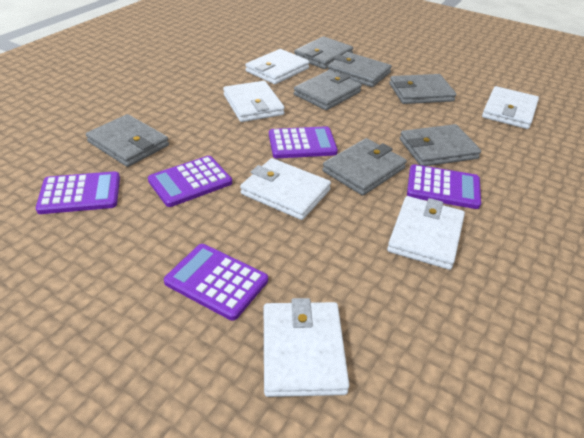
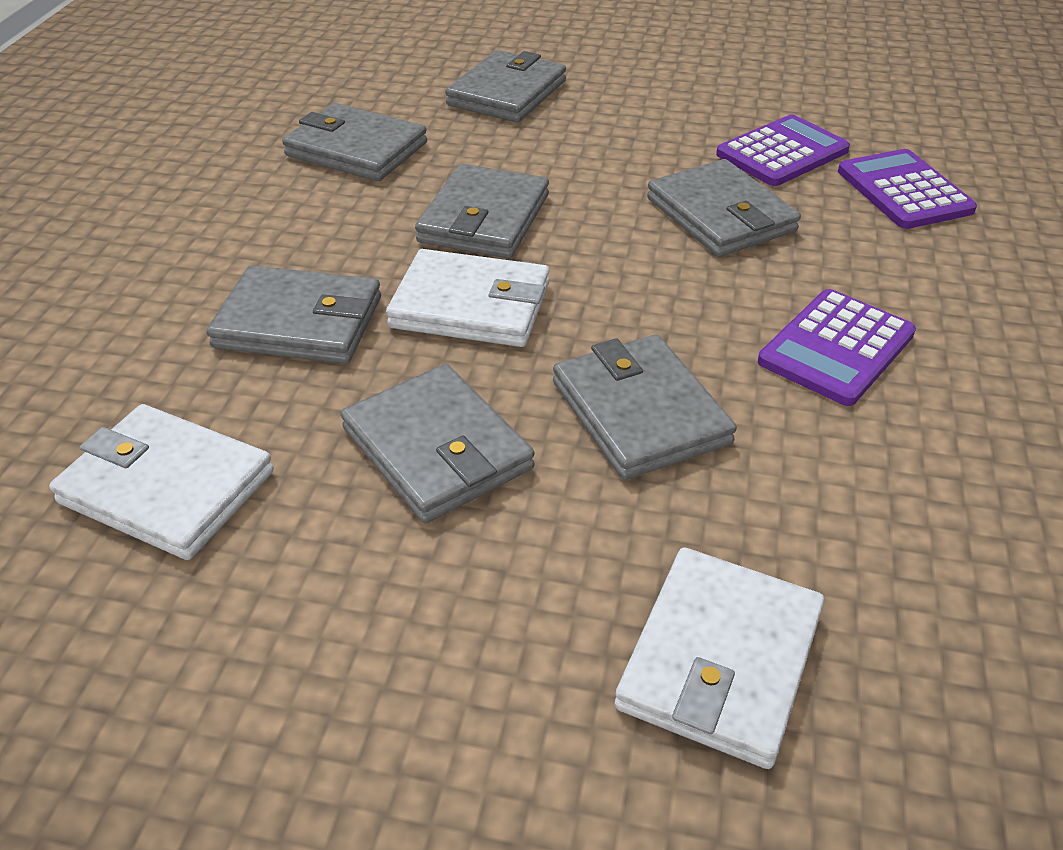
purple calculator: 5 -> 3
white wallet: 6 -> 3

